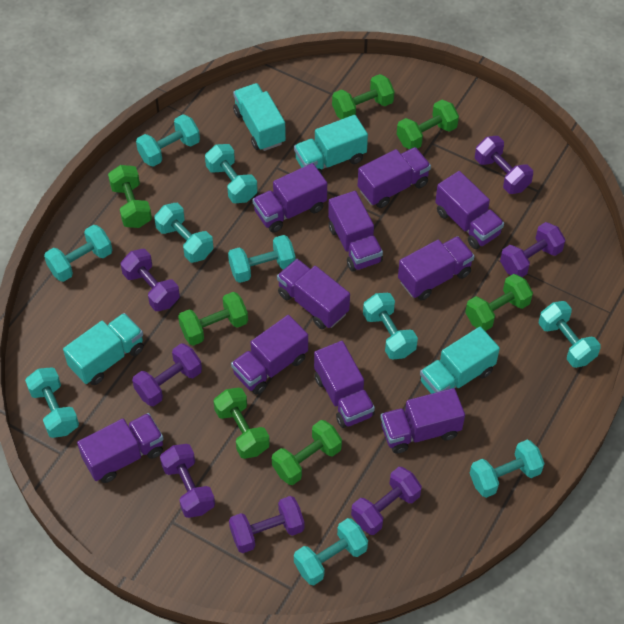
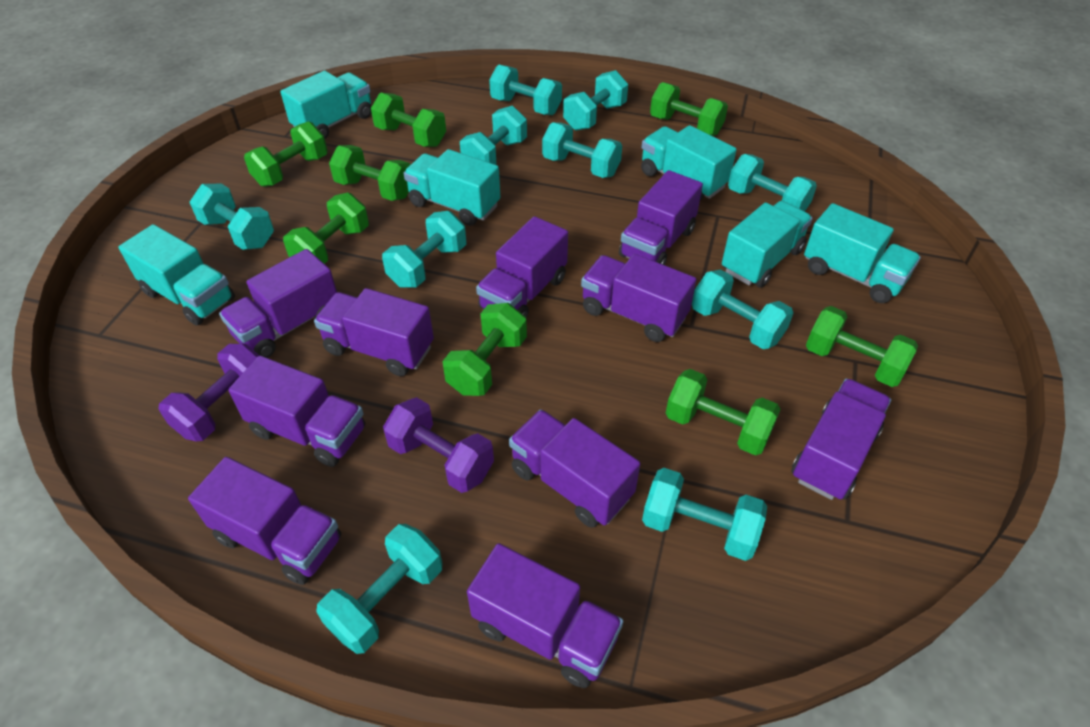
green dumbbell: 7 -> 8
purple dumbbell: 7 -> 2
turquoise truck: 4 -> 6

